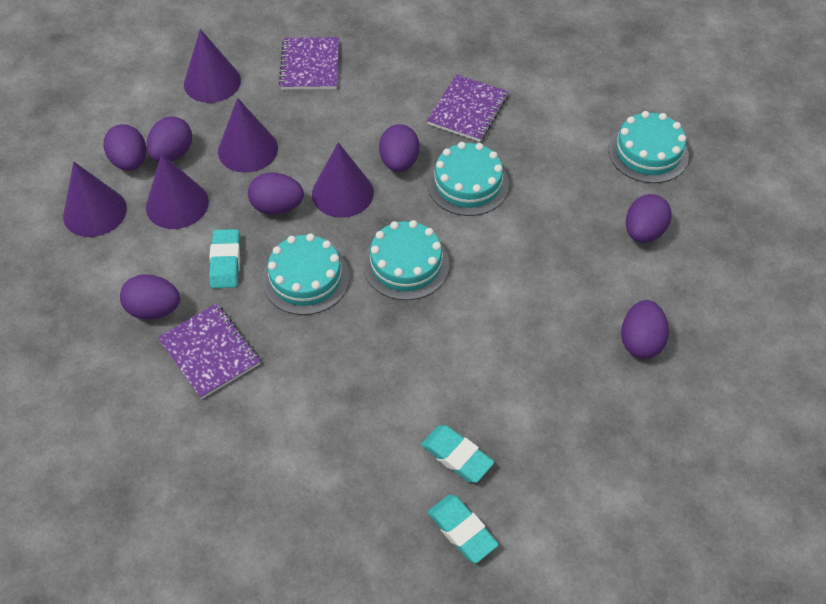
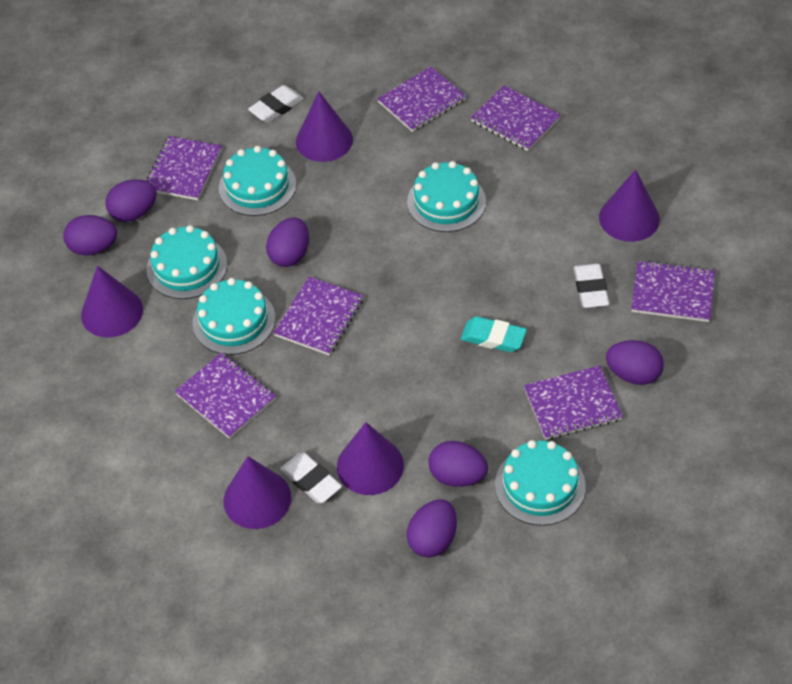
purple egg: 7 -> 6
purple notebook: 3 -> 7
turquoise cake: 4 -> 5
turquoise eraser: 3 -> 1
white eraser: 0 -> 3

